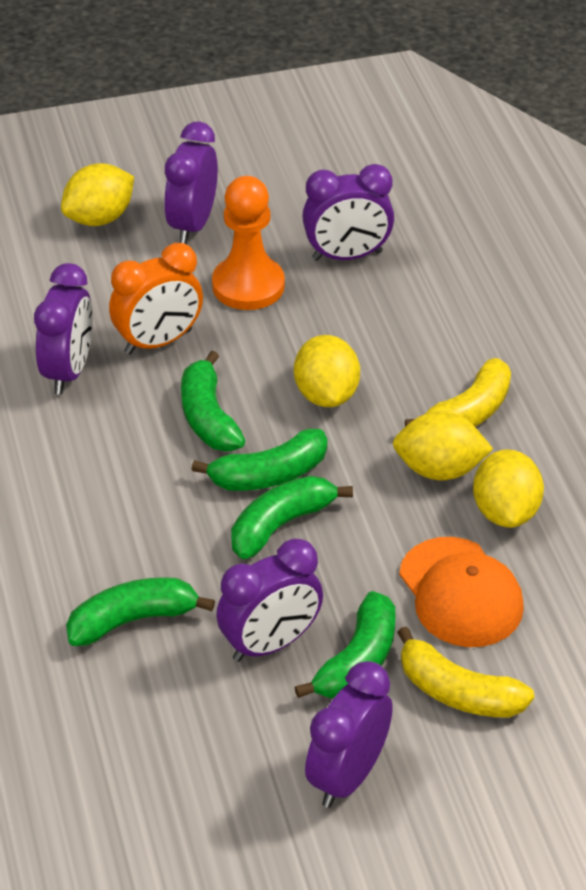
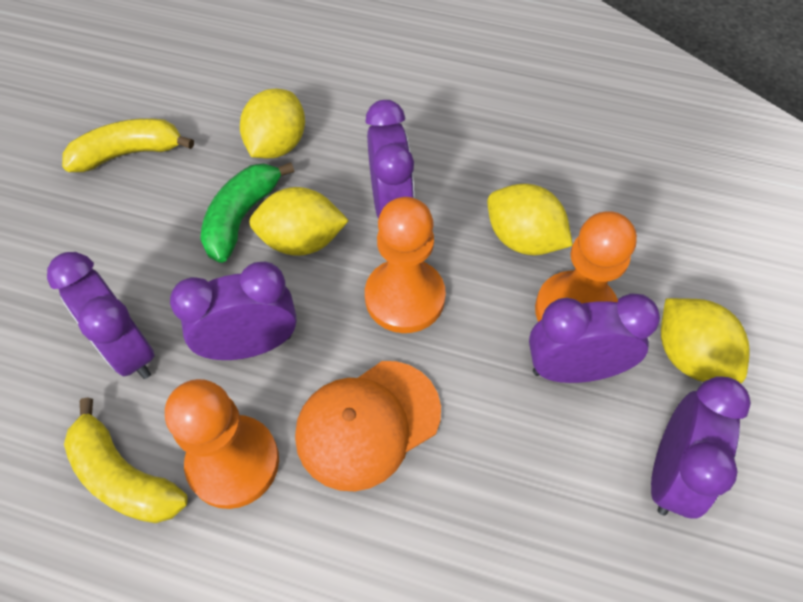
green banana: 5 -> 1
orange clock: 1 -> 0
orange pawn: 1 -> 3

